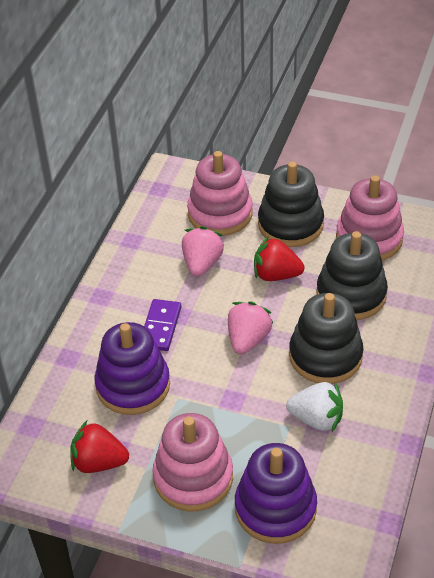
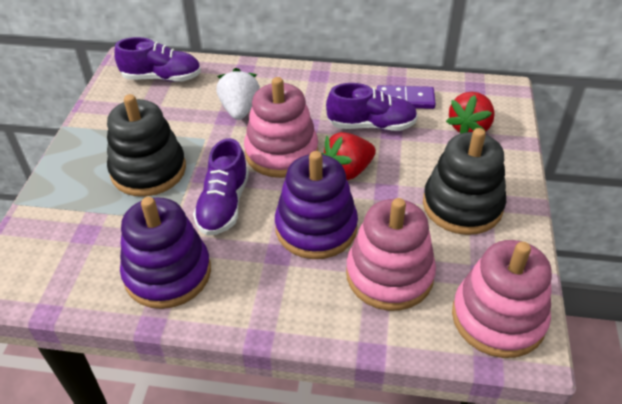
black stacking toy: 3 -> 2
pink strawberry: 2 -> 0
purple shoe: 0 -> 3

